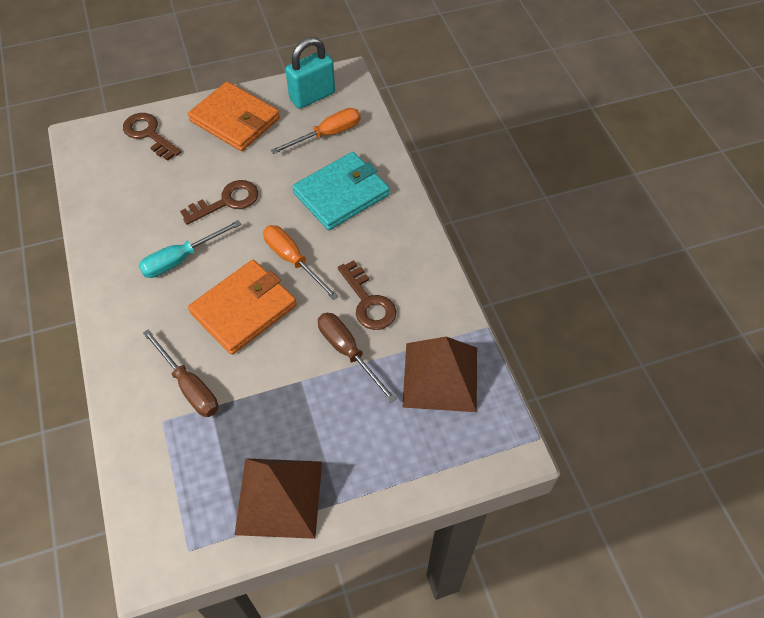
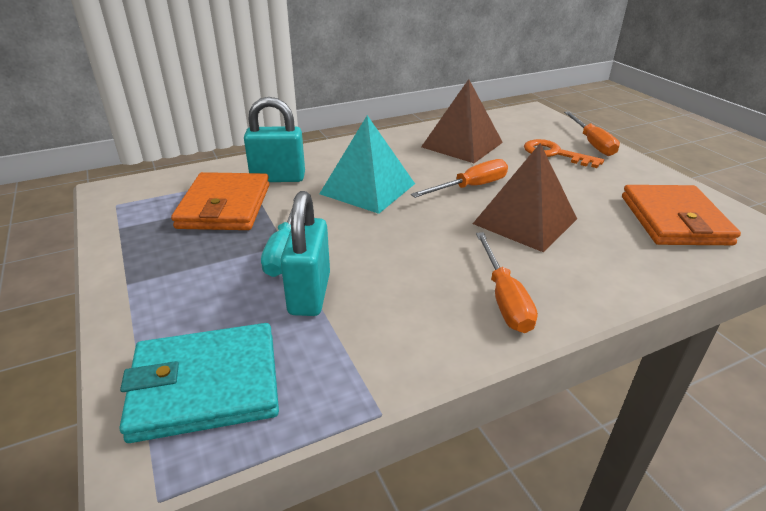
brown key: 3 -> 0
brown screwdriver: 2 -> 0
orange key: 0 -> 1
orange screwdriver: 2 -> 3
turquoise padlock: 1 -> 2
turquoise pyramid: 0 -> 1

